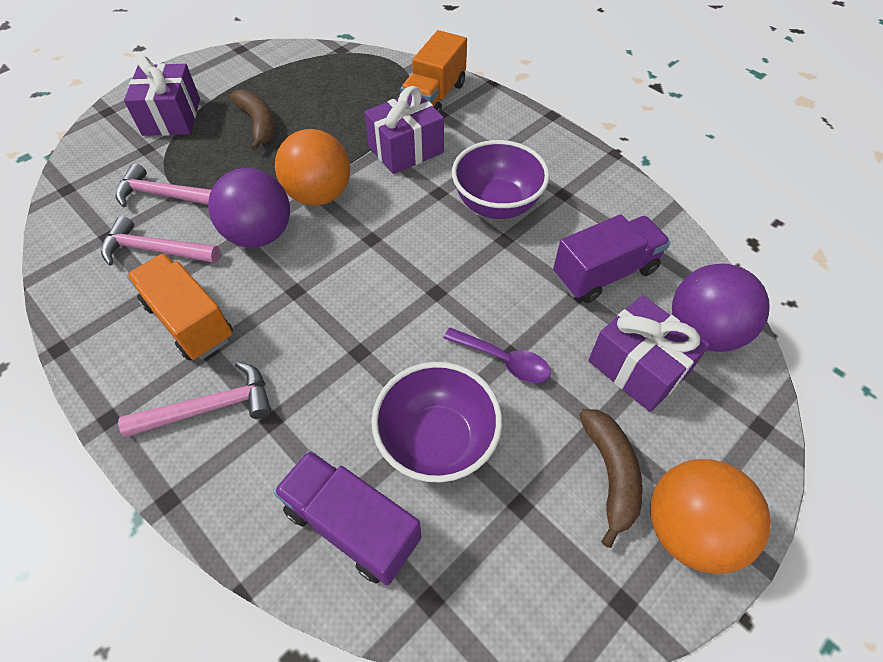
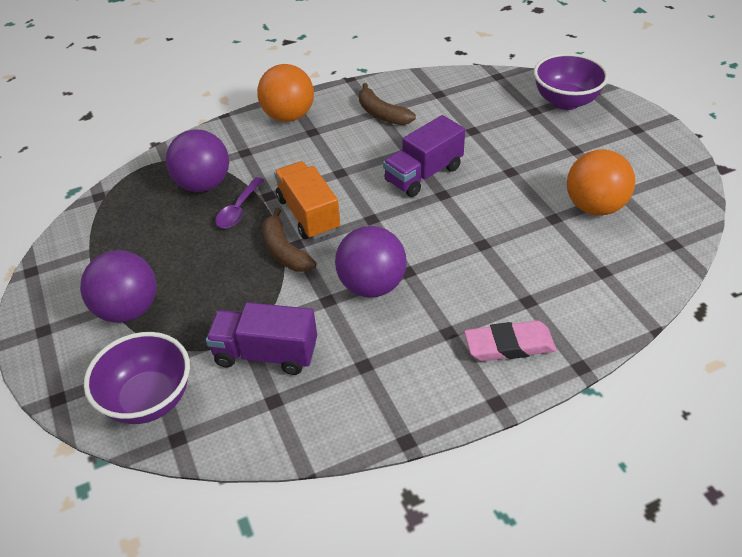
orange truck: 2 -> 1
pink eraser: 0 -> 1
pink hammer: 3 -> 0
purple ball: 2 -> 3
purple gift: 3 -> 0

